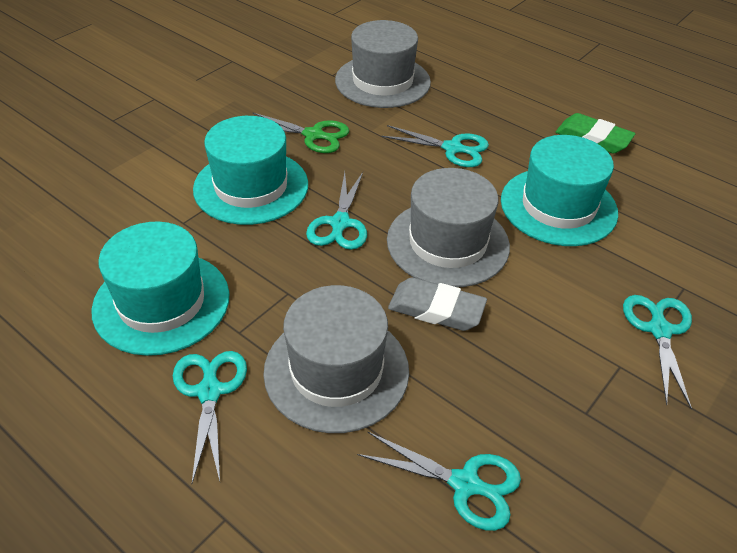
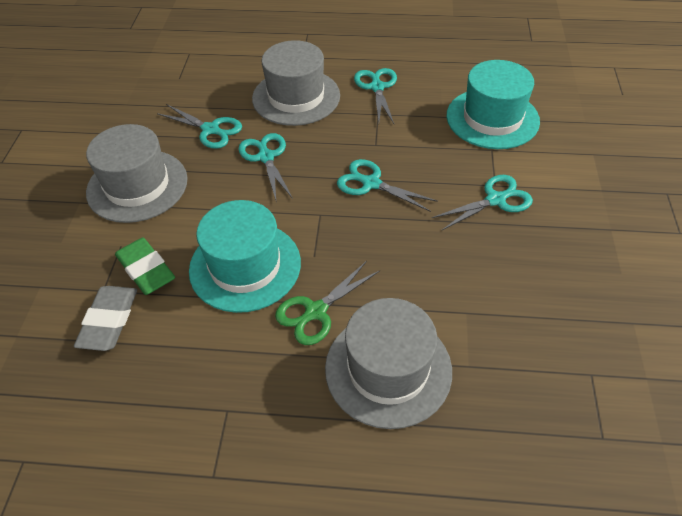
turquoise hat: 3 -> 2

